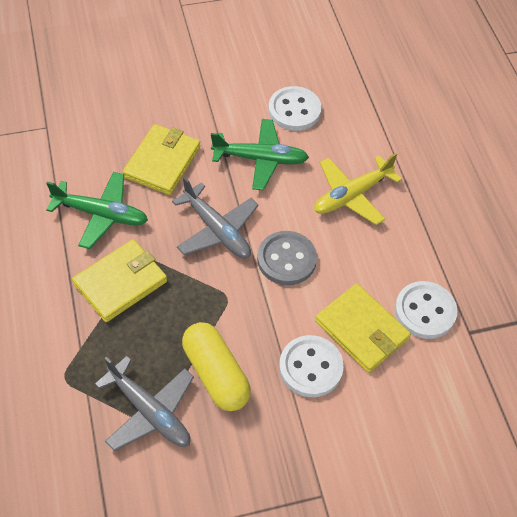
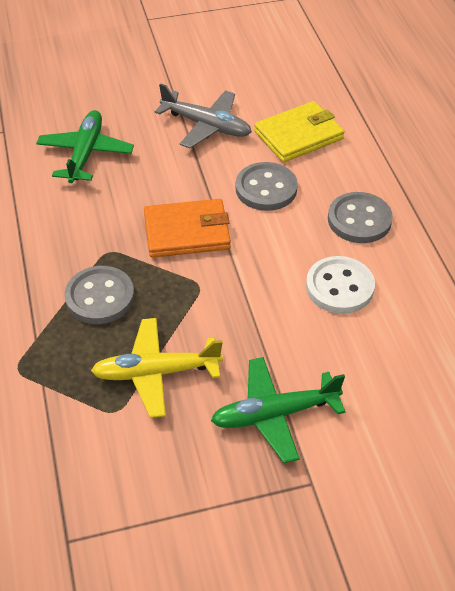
grey button: 1 -> 3
grey plane: 2 -> 1
orange wallet: 0 -> 1
white button: 3 -> 1
yellow capsule: 1 -> 0
yellow wallet: 3 -> 1

